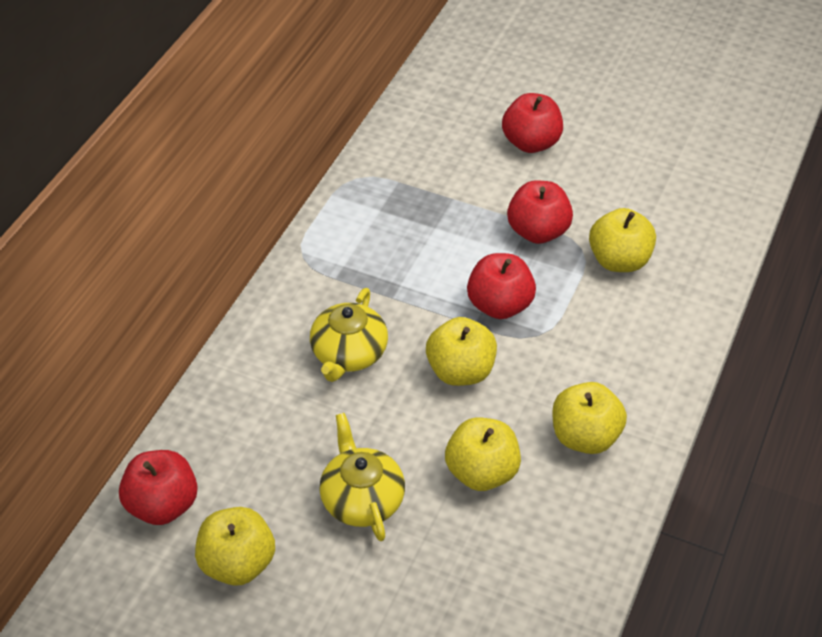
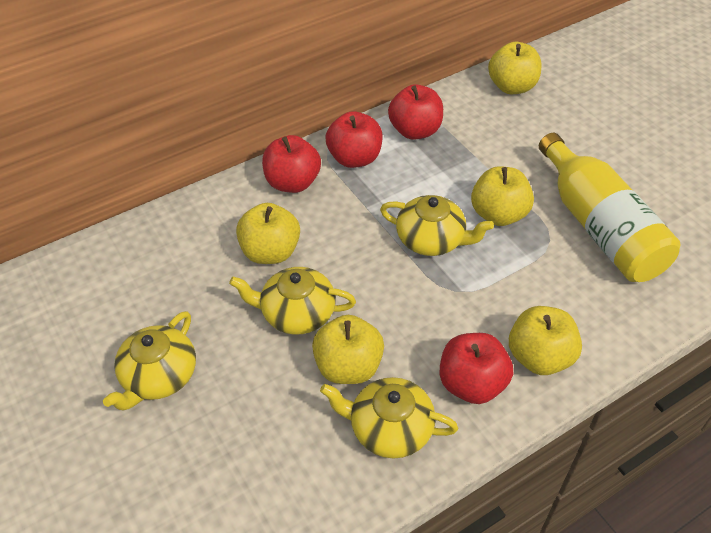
yellow bottle: 0 -> 1
yellow teapot: 2 -> 4

